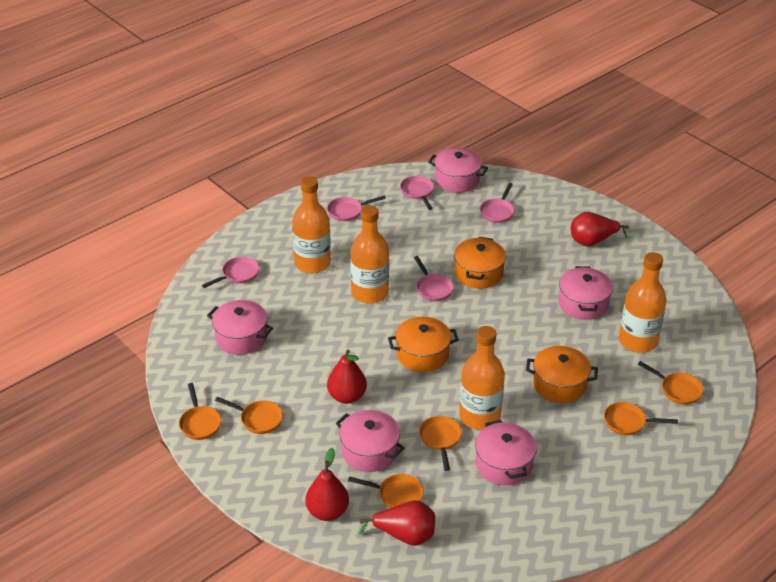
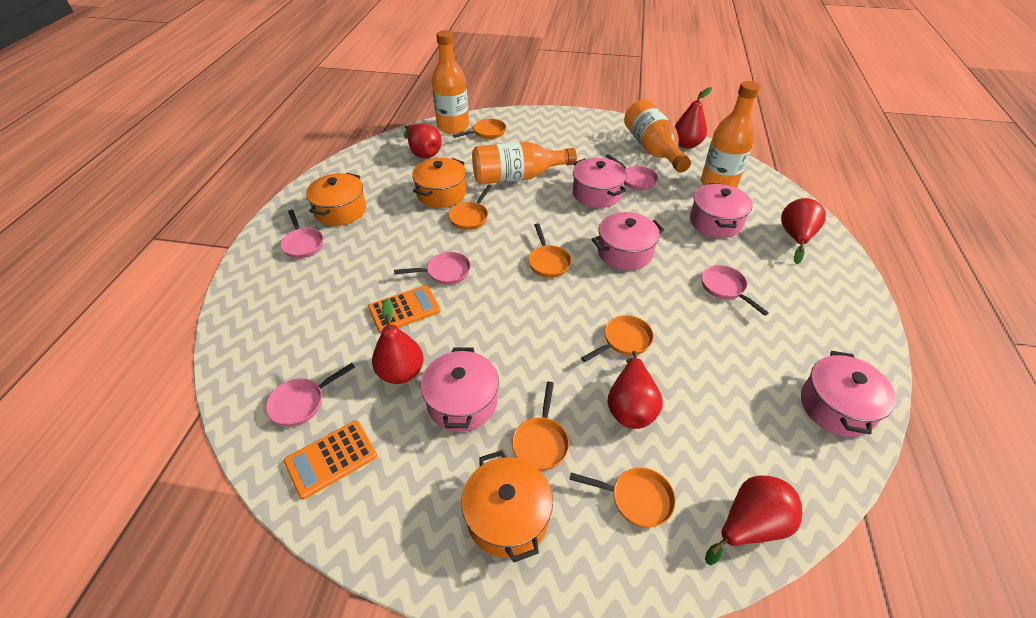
orange calculator: 0 -> 2
red pear: 4 -> 6

